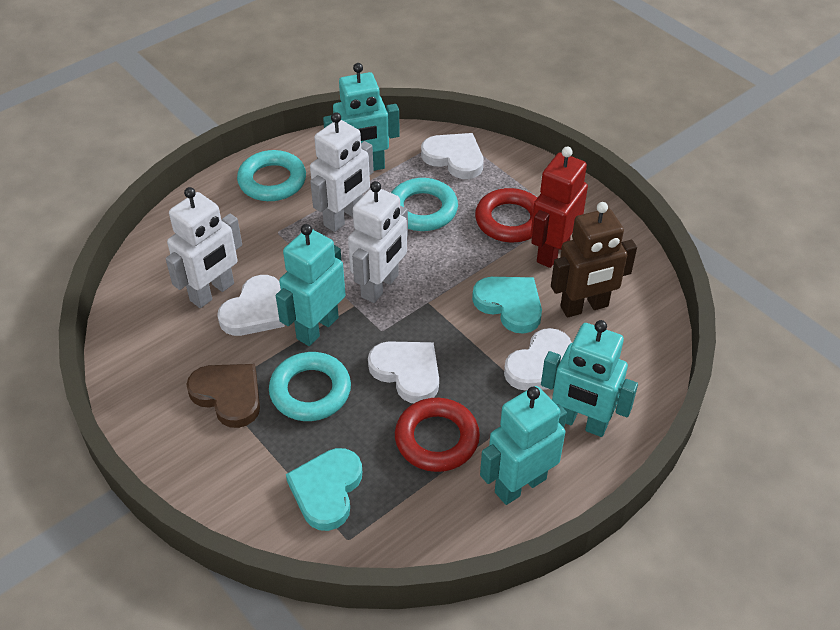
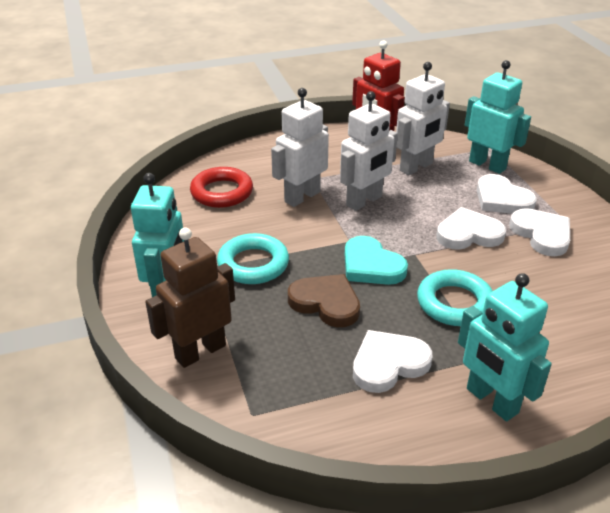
red ring: 2 -> 1
turquoise heart: 2 -> 1
turquoise ring: 3 -> 2
turquoise robot: 4 -> 3

